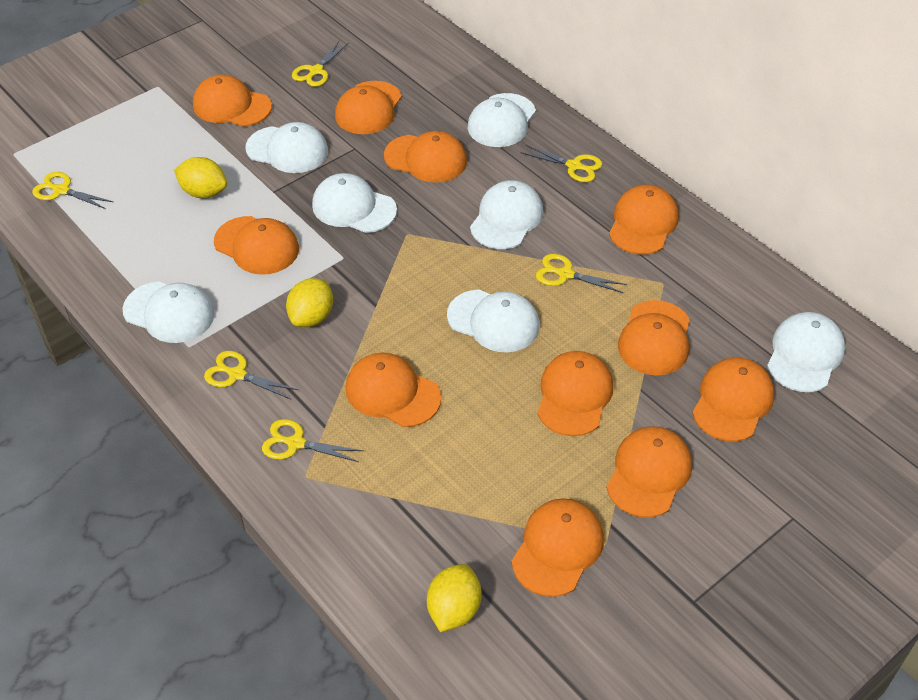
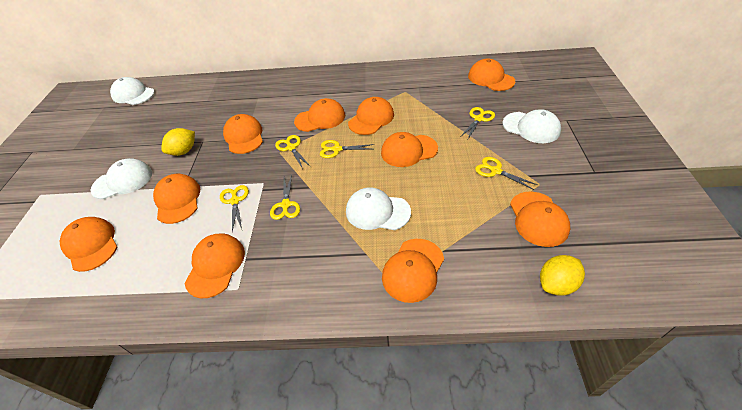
orange cap: 11 -> 10
white cap: 7 -> 4
yellow lemon: 3 -> 2

